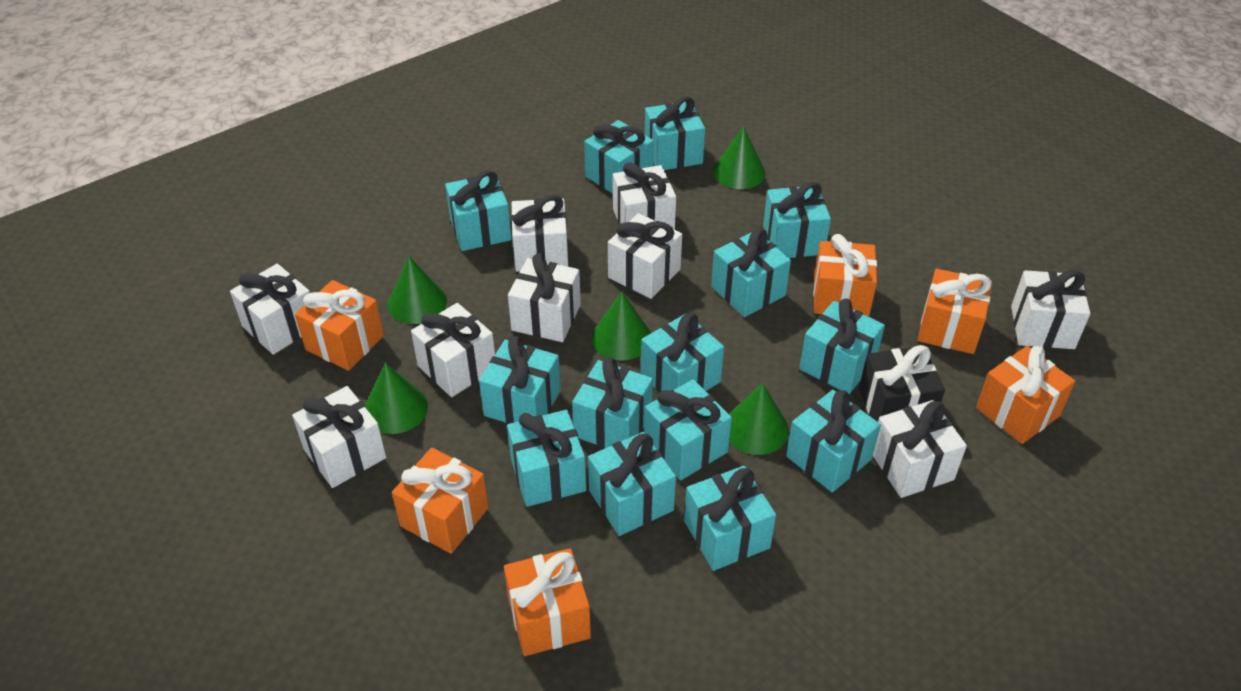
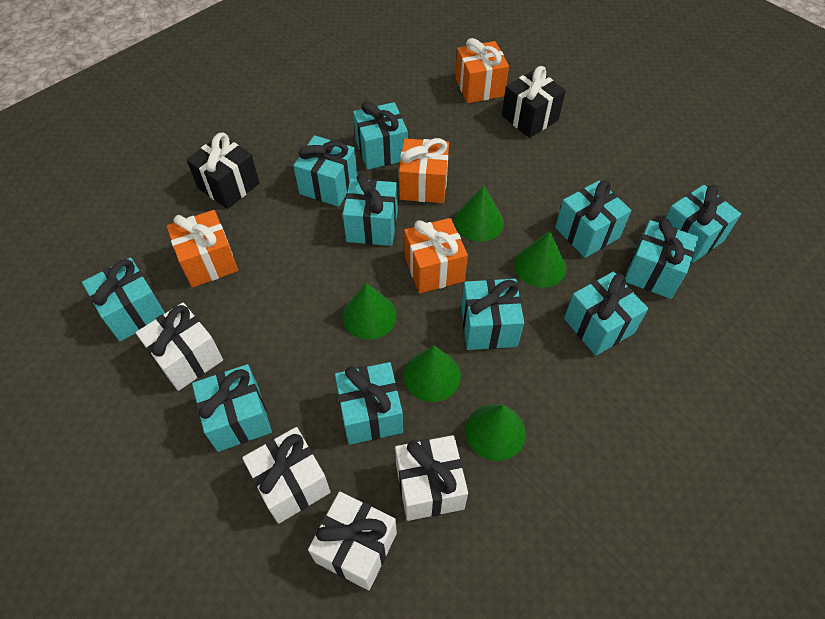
black gift: 1 -> 2
orange gift: 6 -> 4
turquoise gift: 14 -> 11
white gift: 9 -> 4

